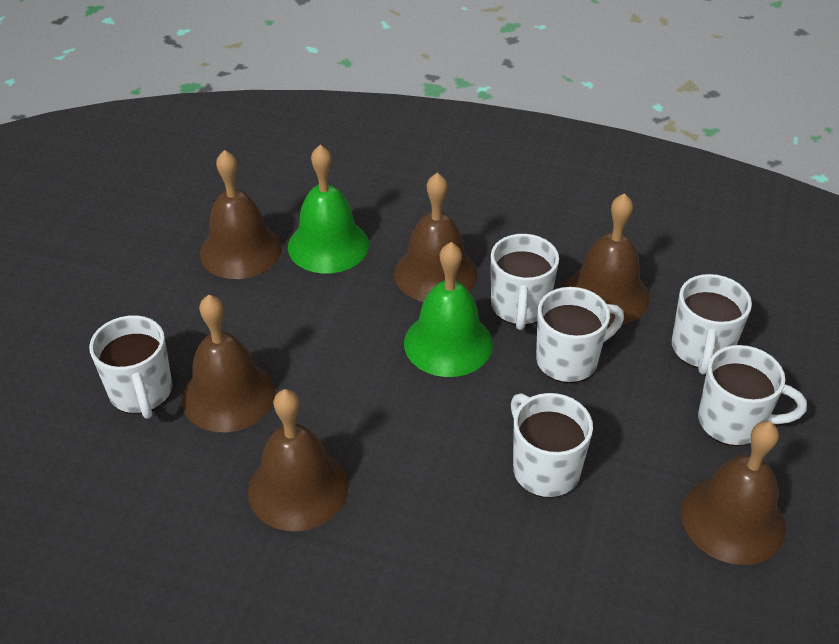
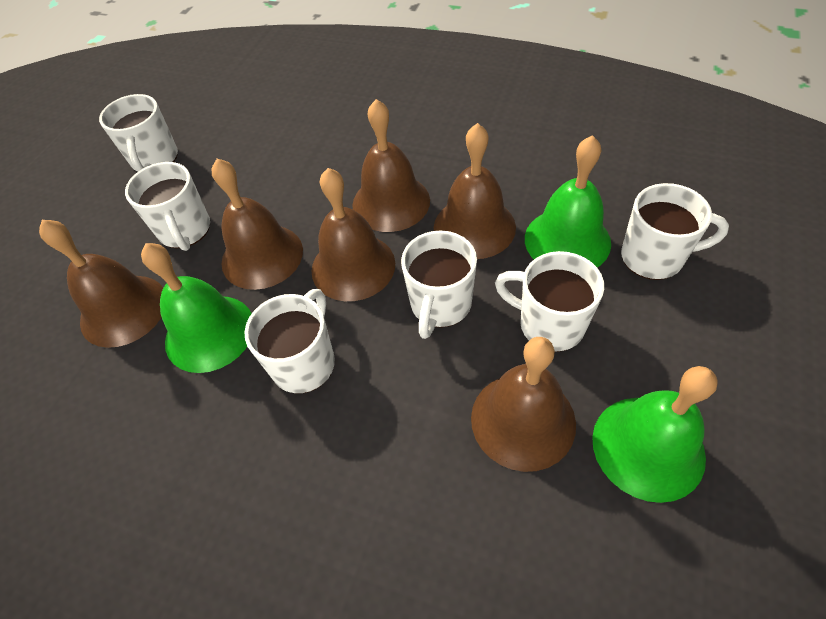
green bell: 2 -> 3

